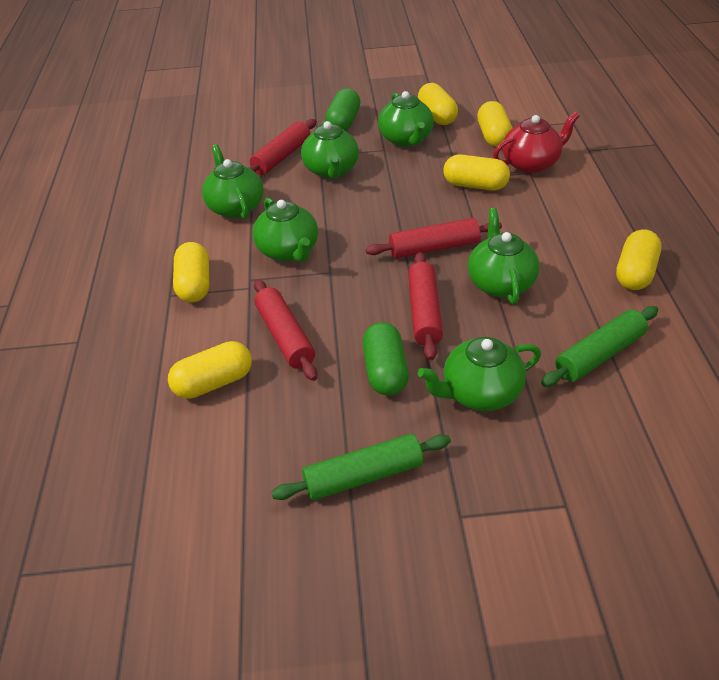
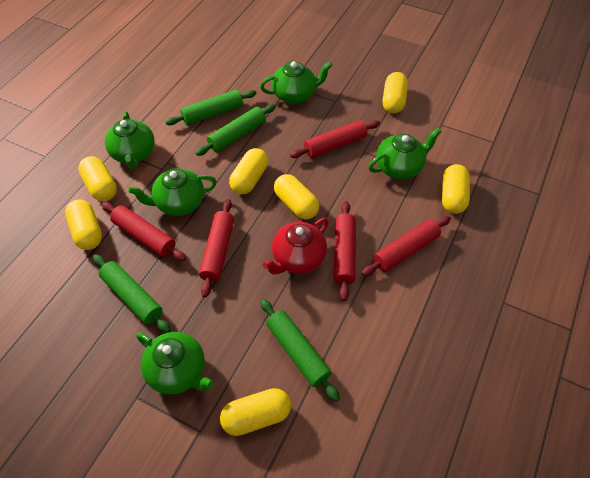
green capsule: 2 -> 0
green rolling pin: 2 -> 4
green teapot: 6 -> 5
red rolling pin: 4 -> 5
yellow capsule: 6 -> 7

